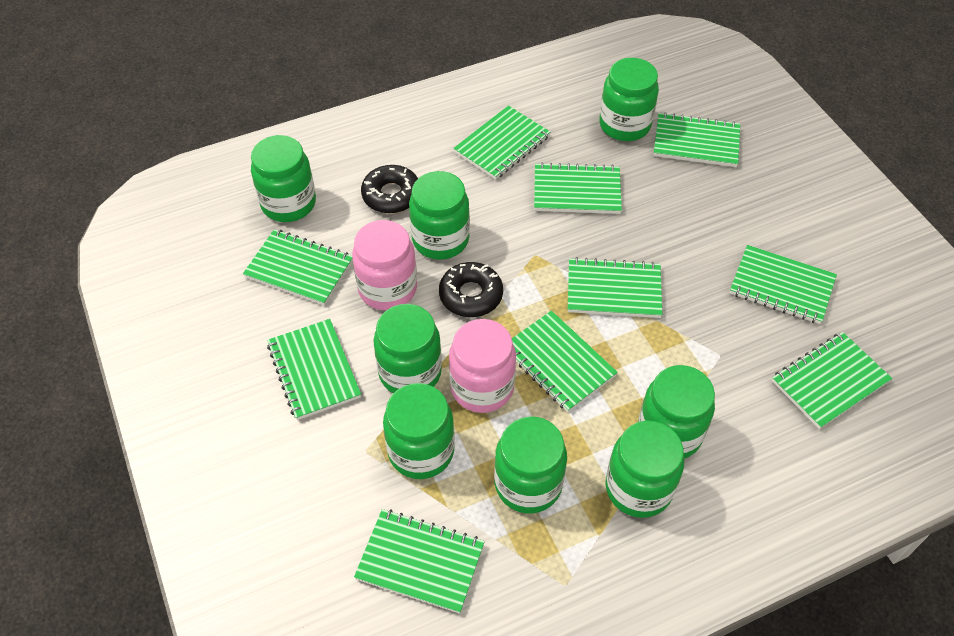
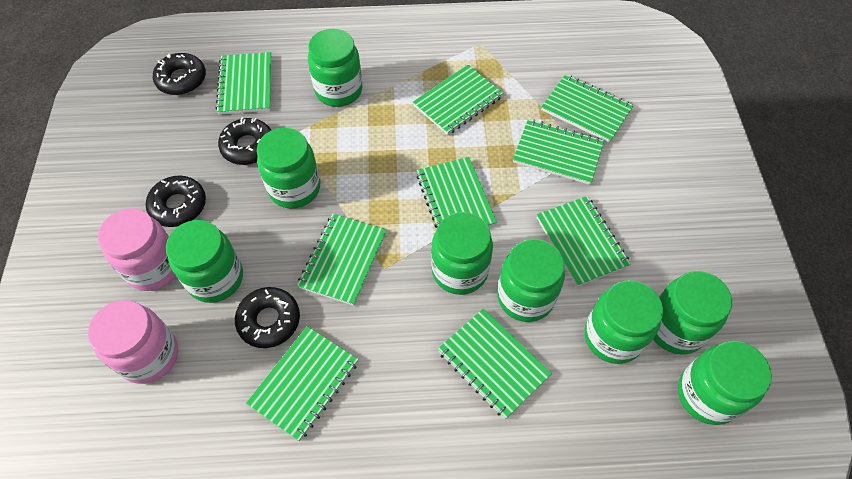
black donut: 2 -> 4
green notebook: 10 -> 9

